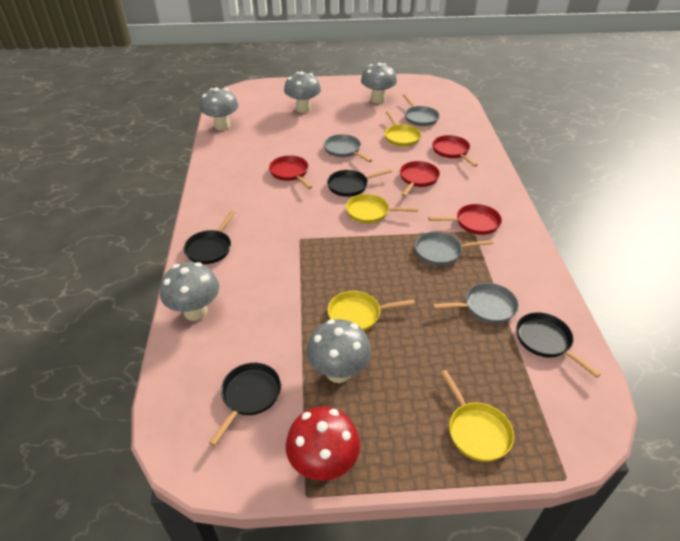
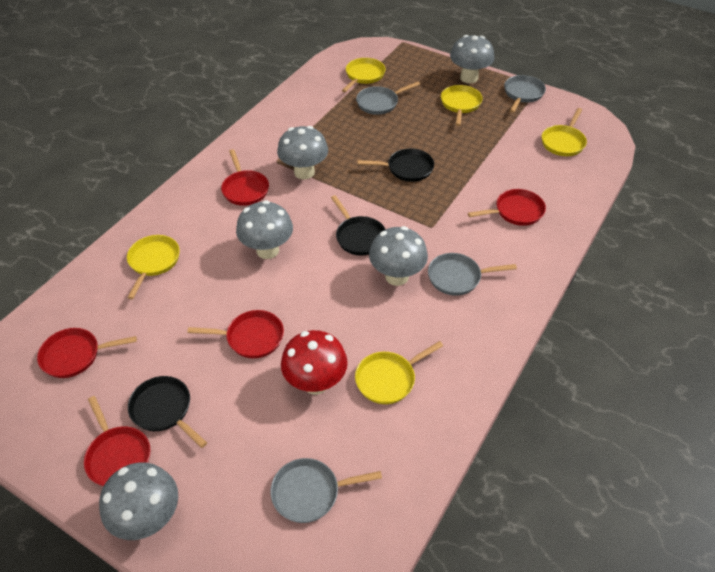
black pan: 4 -> 3
red pan: 4 -> 5
yellow pan: 4 -> 5

